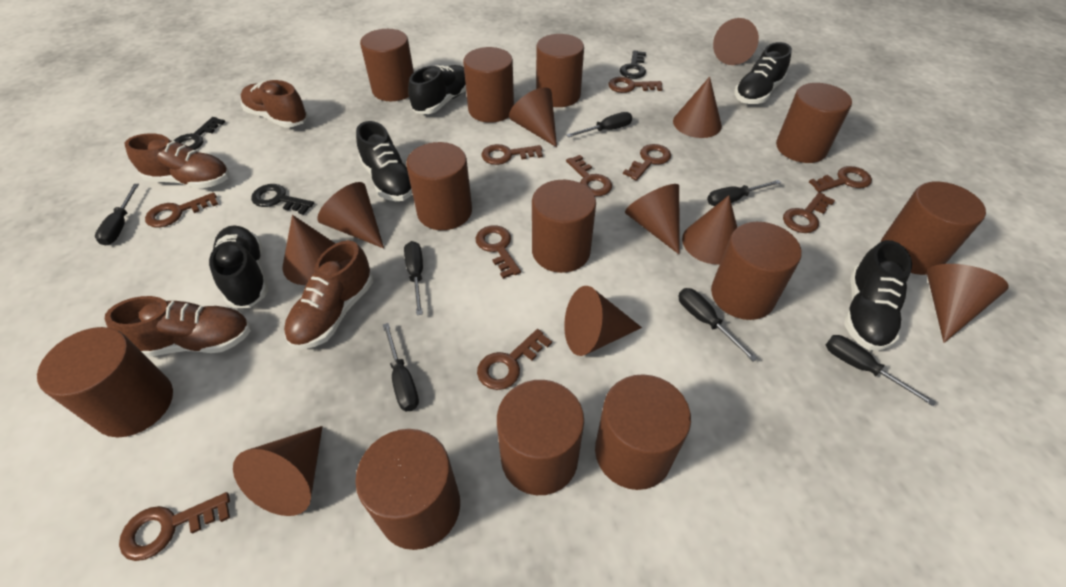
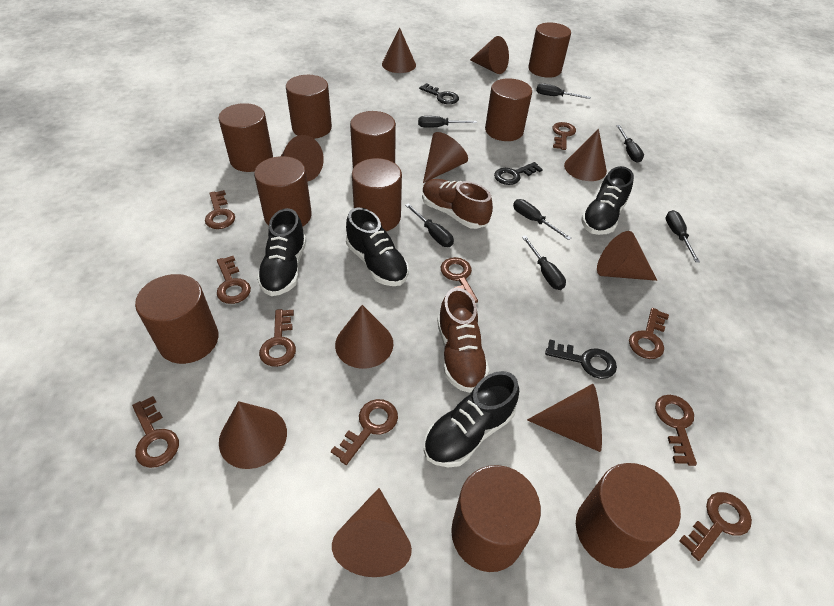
black shoe: 5 -> 4
brown cylinder: 12 -> 10
brown shoe: 4 -> 2

